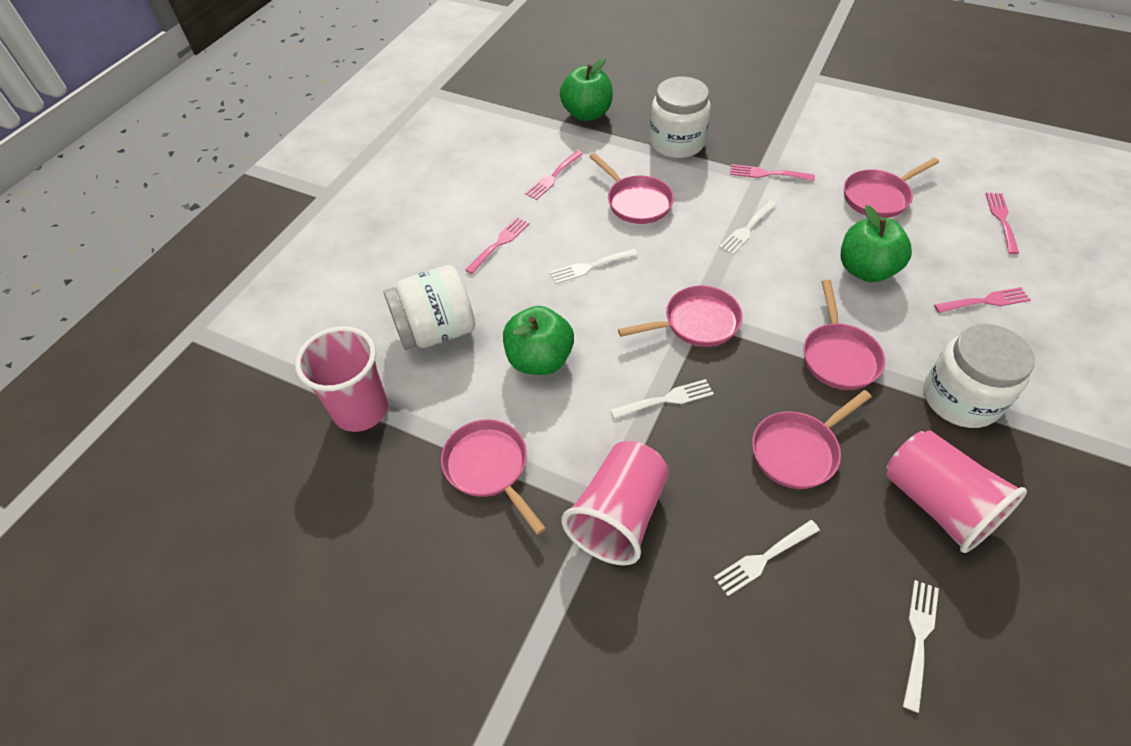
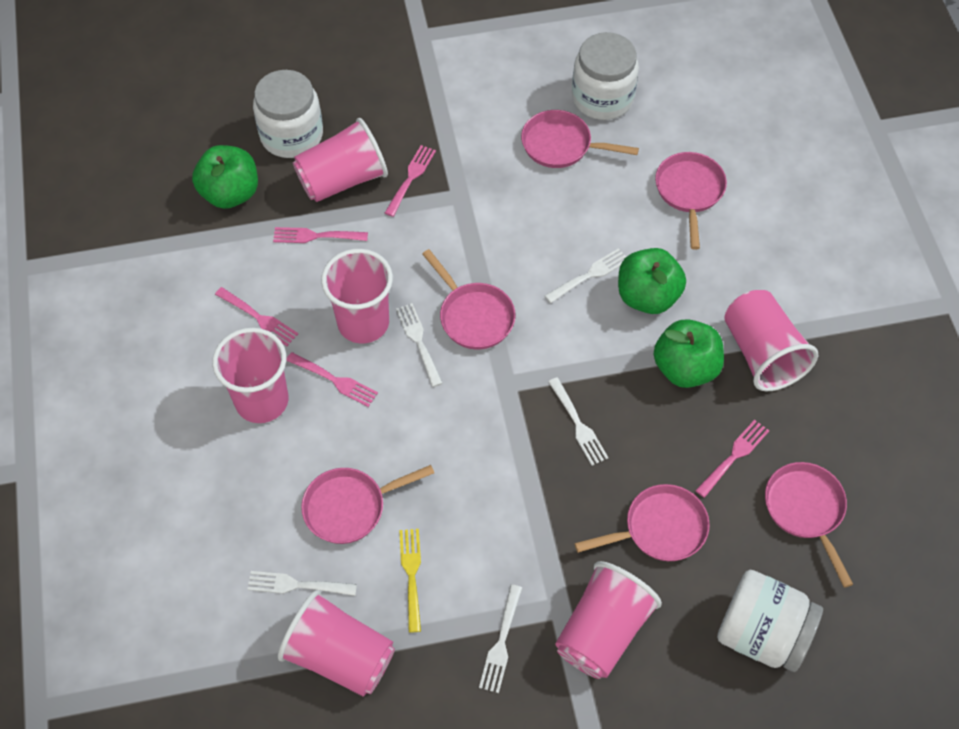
pink cup: 3 -> 6
yellow fork: 0 -> 1

